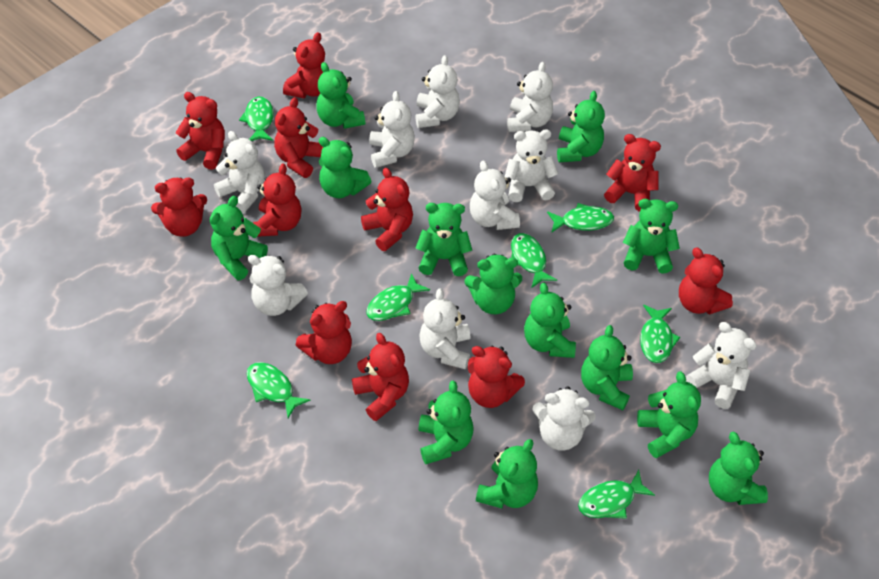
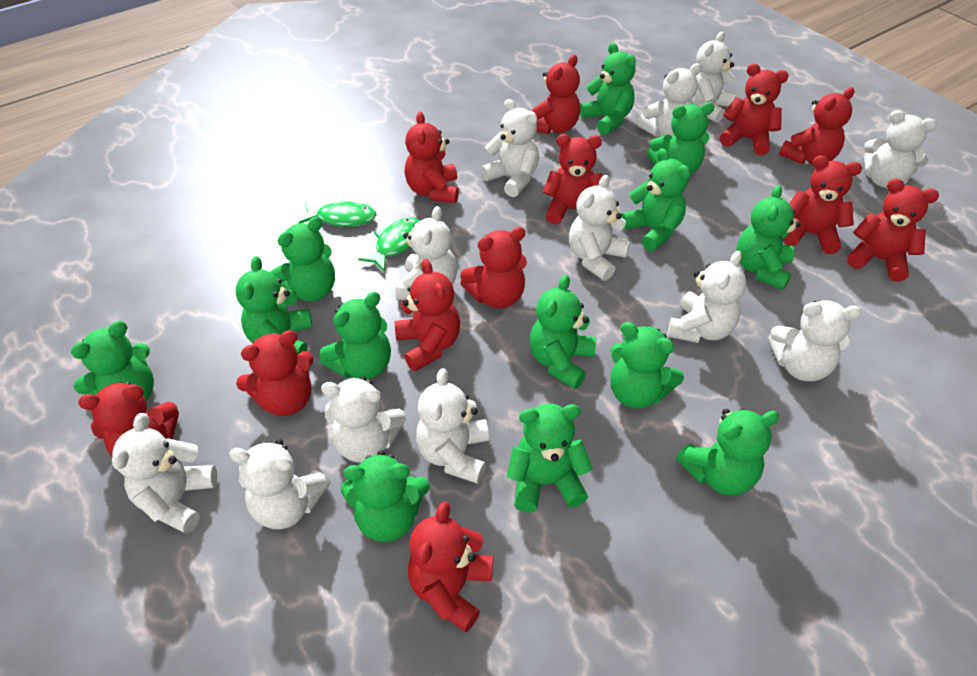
green fish: 7 -> 2
red teddy bear: 11 -> 12
white teddy bear: 10 -> 12

